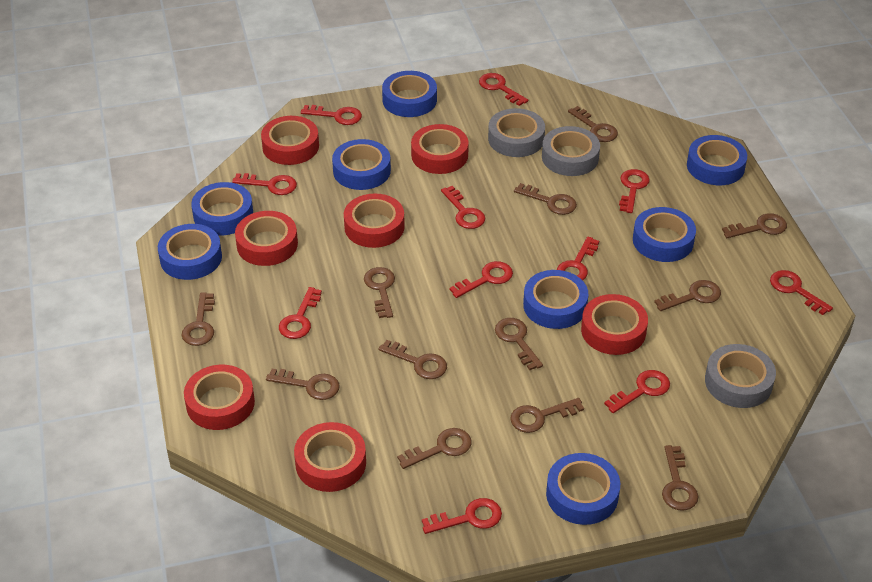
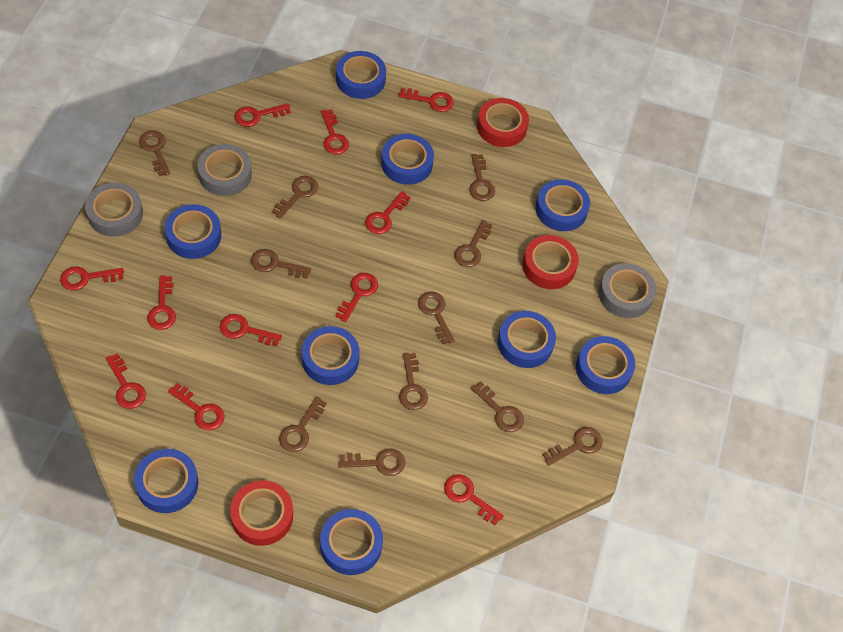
blue tape: 8 -> 9
brown key: 12 -> 11
red tape: 7 -> 3

